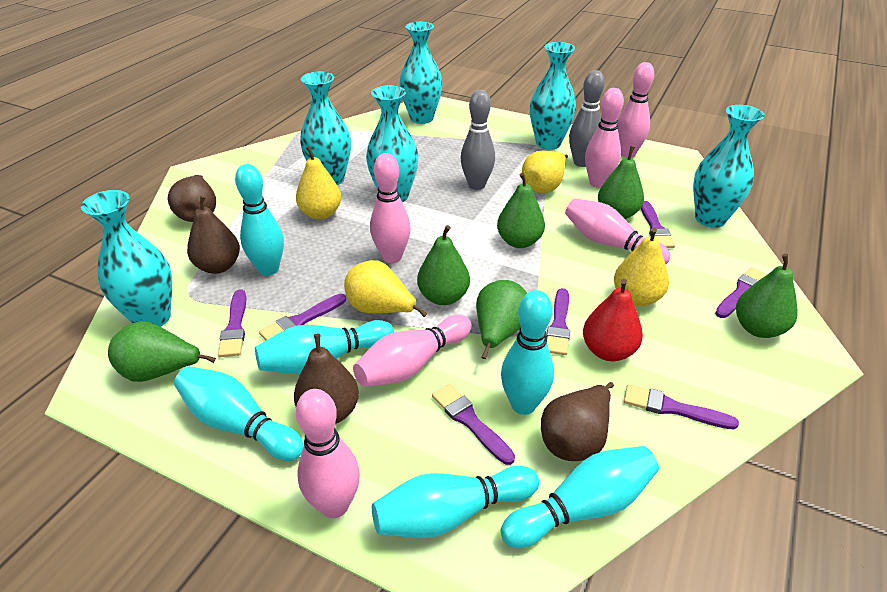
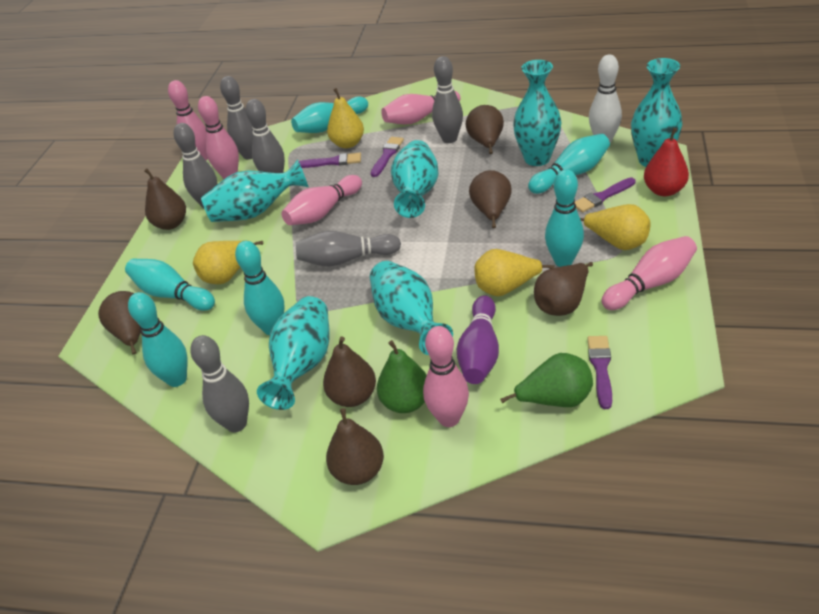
brown pear: 4 -> 7
green pear: 6 -> 2
grey bowling pin: 2 -> 6
purple bowling pin: 0 -> 1
purple brush: 7 -> 4
white bowling pin: 0 -> 1

